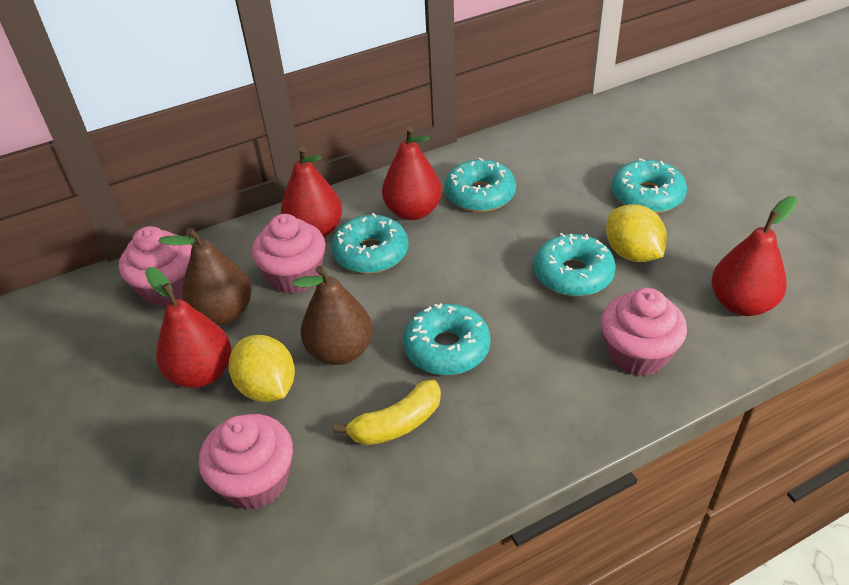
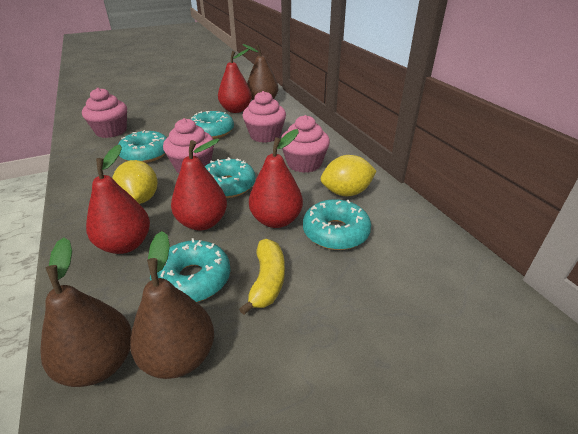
brown pear: 2 -> 3

